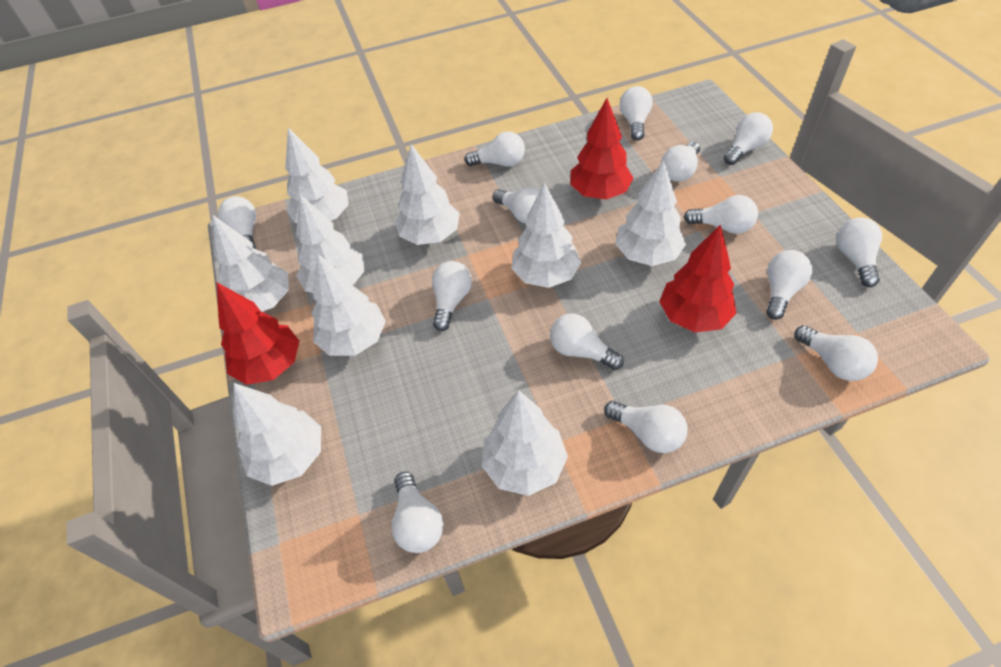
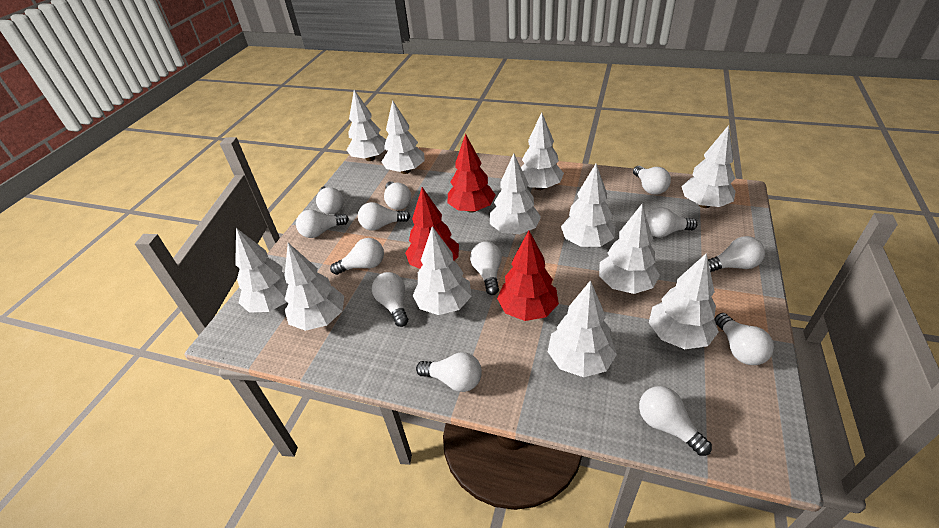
white light bulb: 14 -> 13
white tree: 9 -> 12

